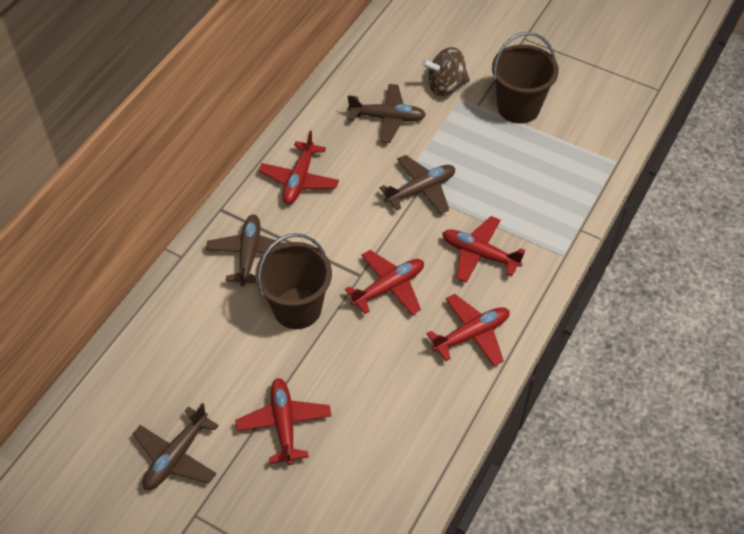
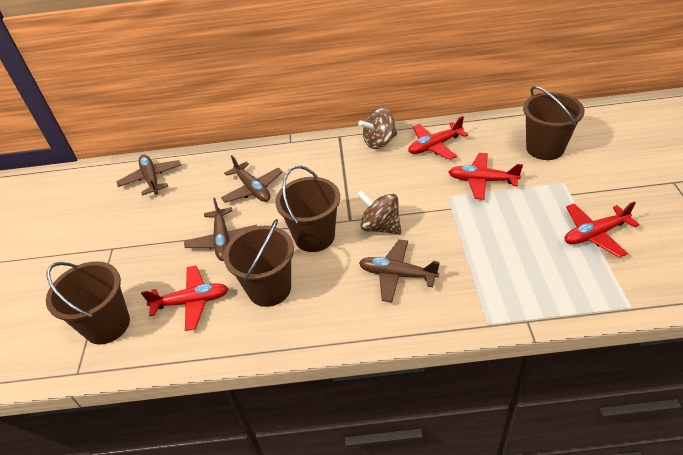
brown bucket: 2 -> 4
brown spinning top: 1 -> 2
red plane: 5 -> 4

